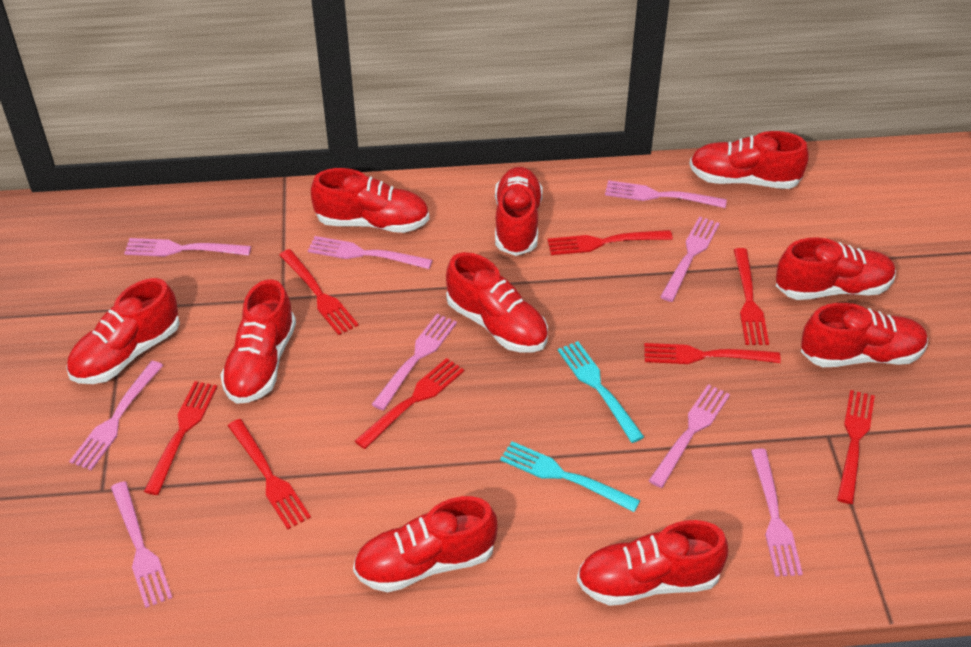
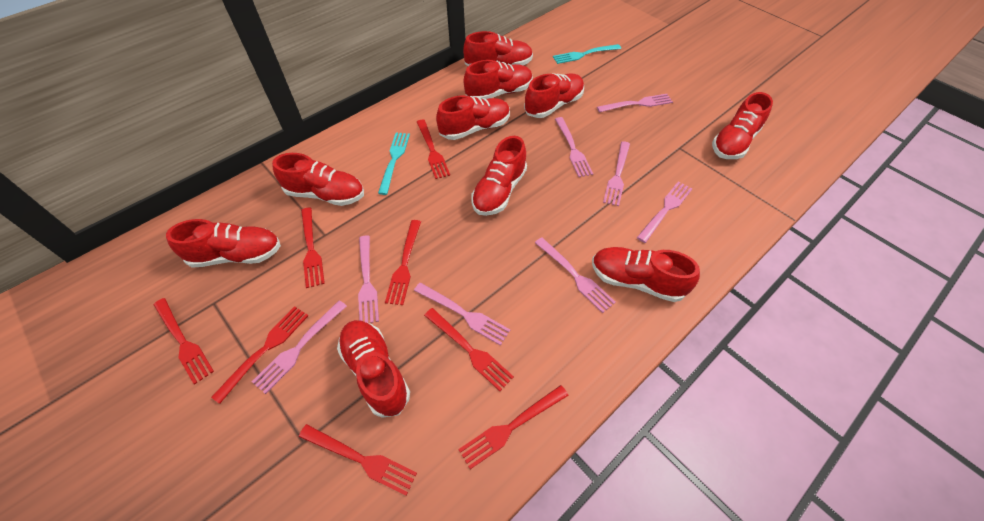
pink fork: 9 -> 8

